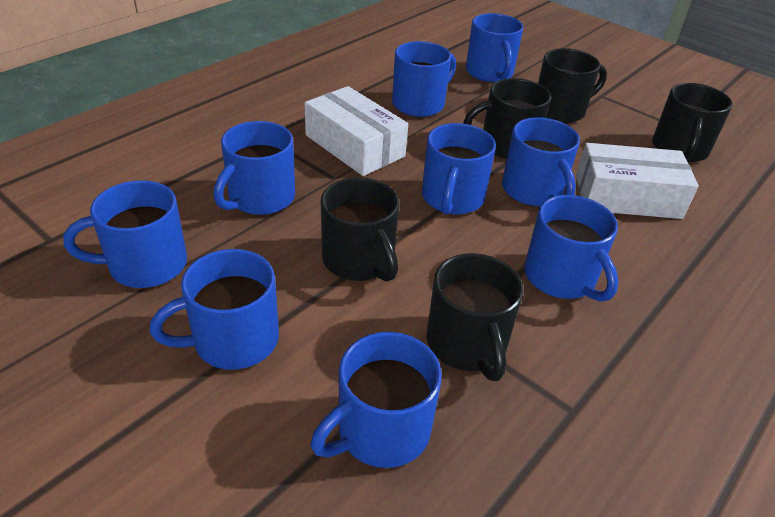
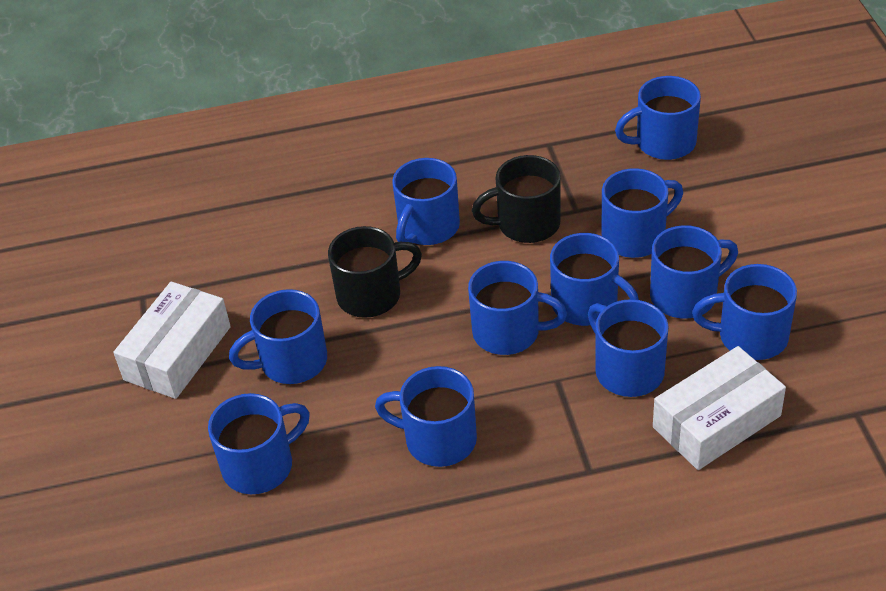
black mug: 5 -> 2
blue mug: 9 -> 11

